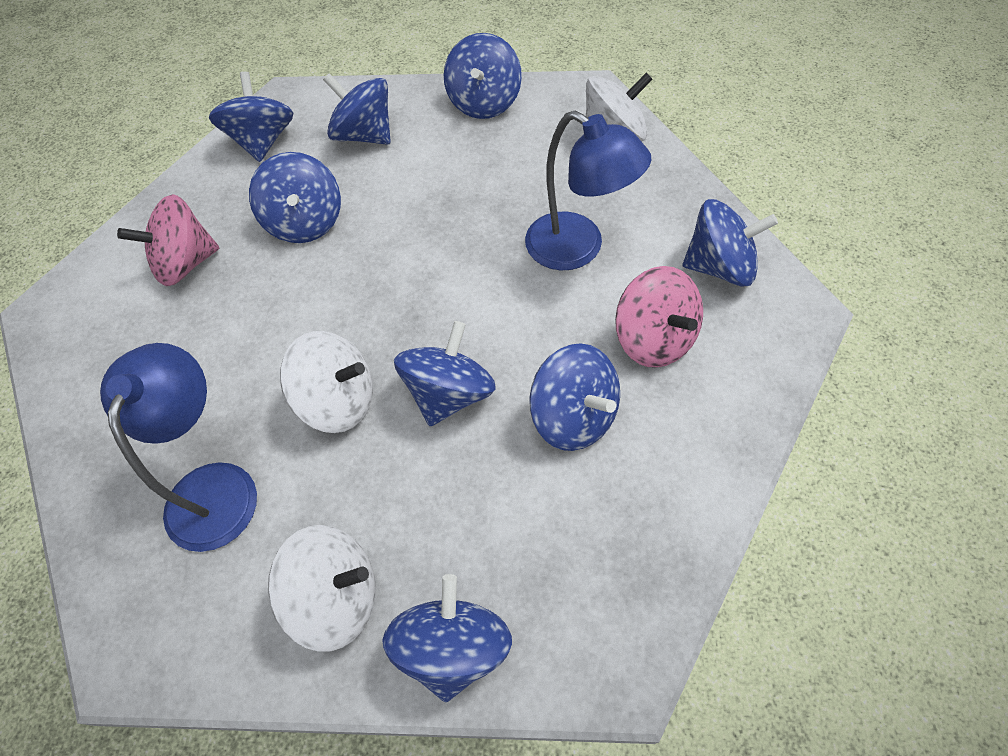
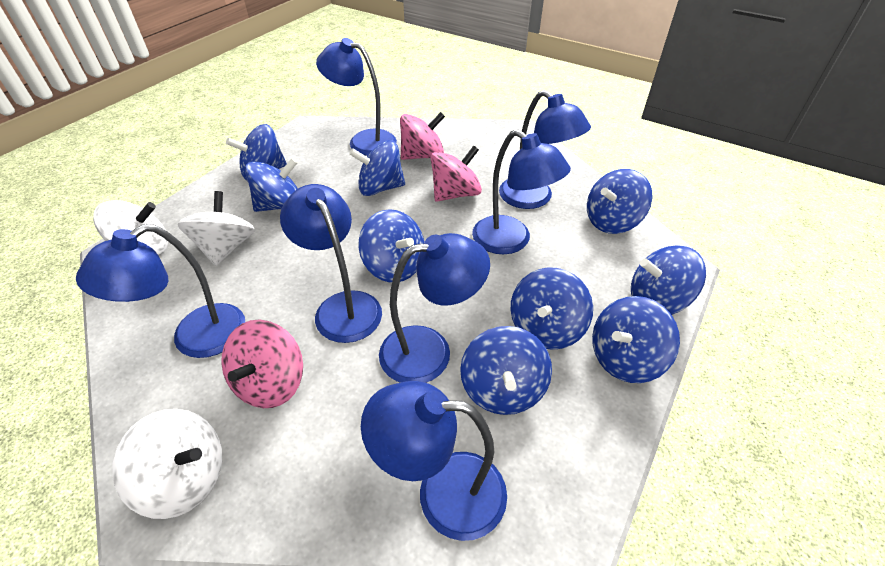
blue lamp: 2 -> 7
blue spinning top: 8 -> 9
pink spinning top: 2 -> 3

